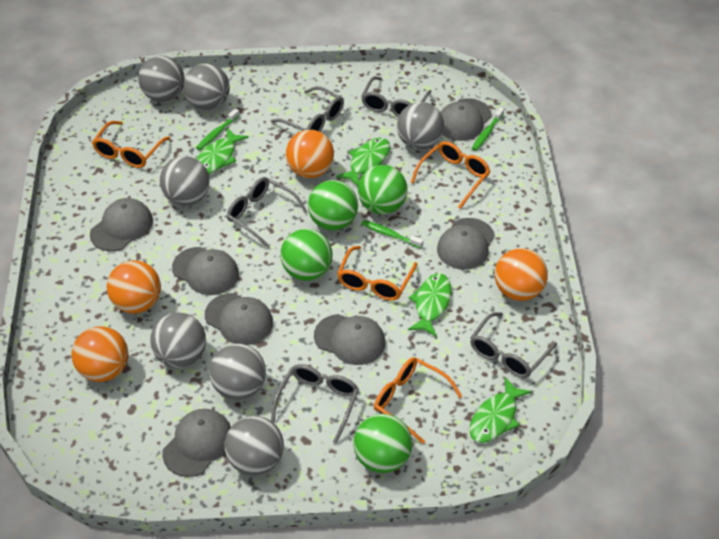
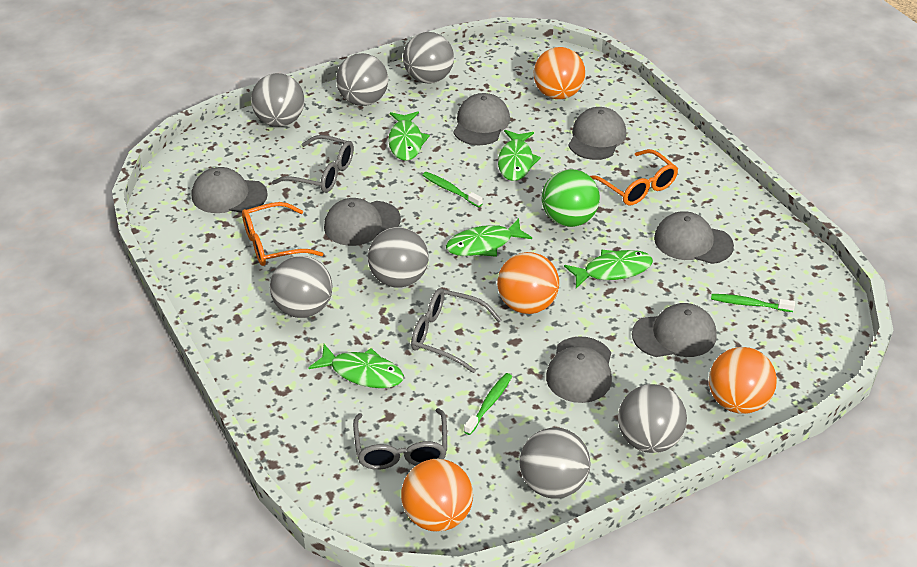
green ball: 4 -> 1
green fish: 4 -> 5
grey glasses: 5 -> 3
orange glasses: 4 -> 2

